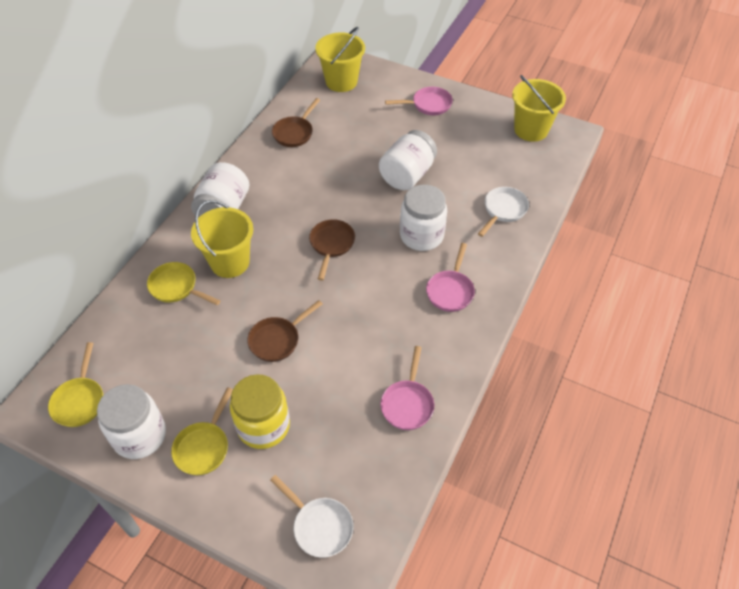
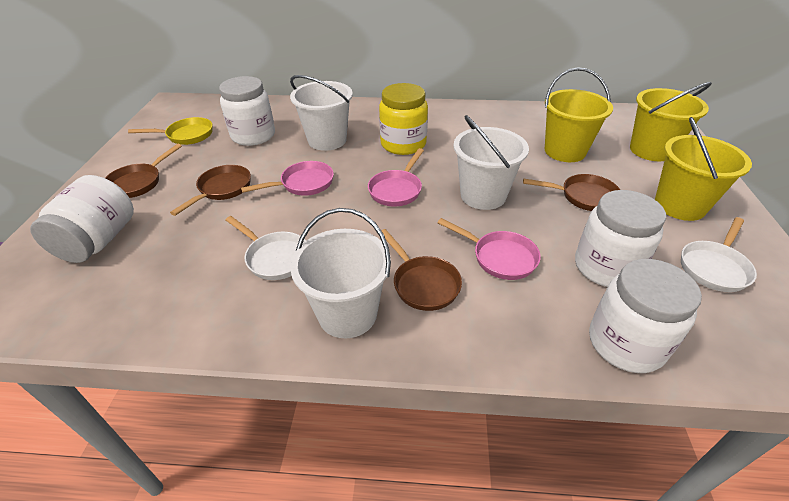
brown pan: 3 -> 4
white bucket: 0 -> 3
yellow pan: 3 -> 1

